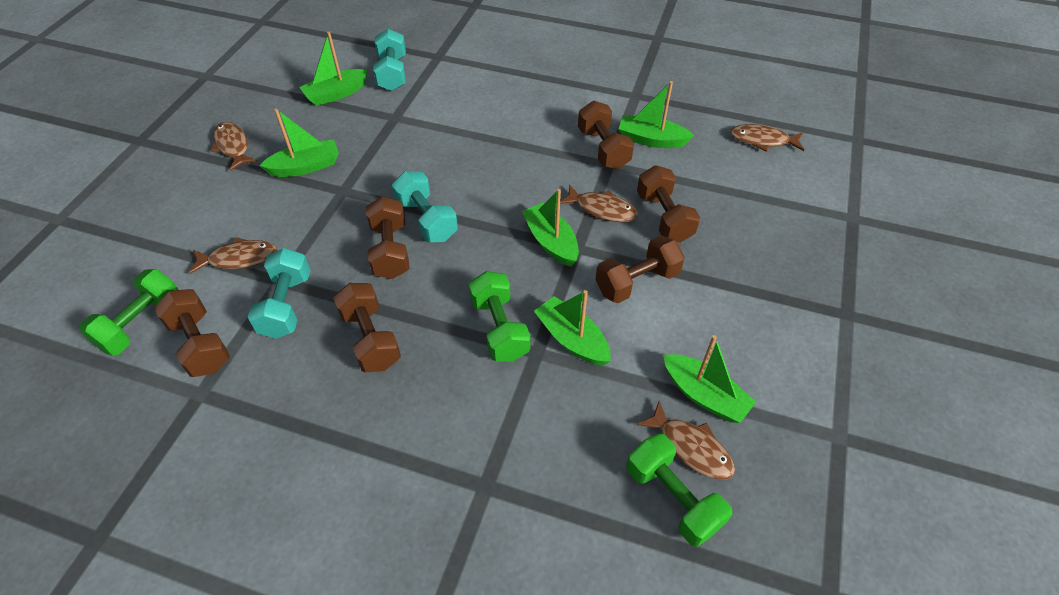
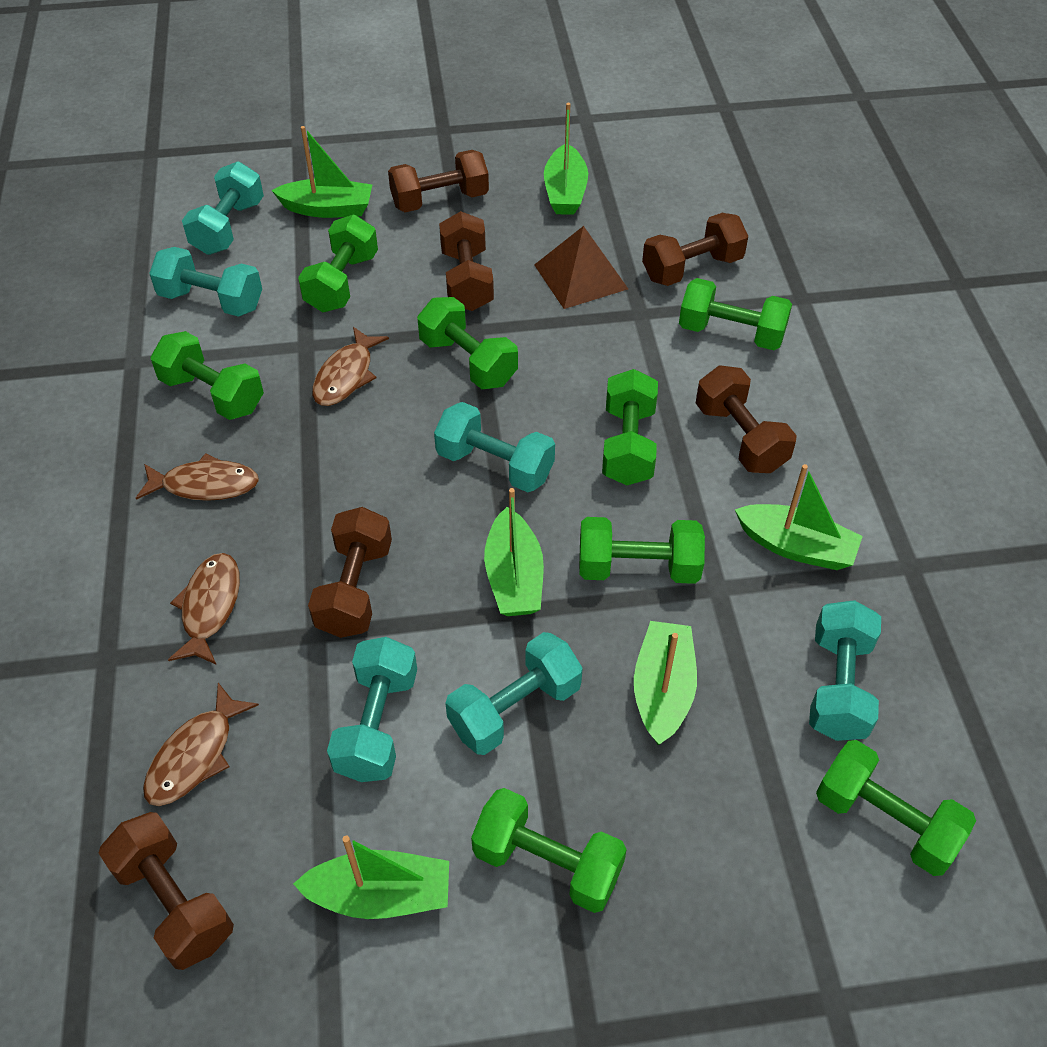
brown fish: 5 -> 4
brown pyramid: 0 -> 1
green dumbbell: 3 -> 8
turquoise dumbbell: 3 -> 6

